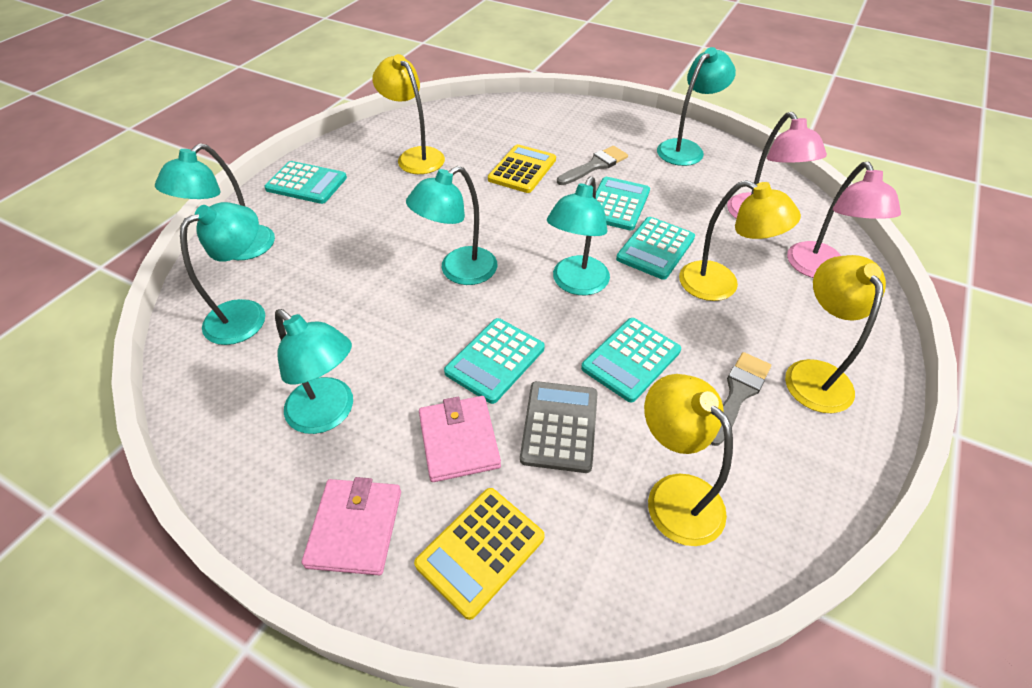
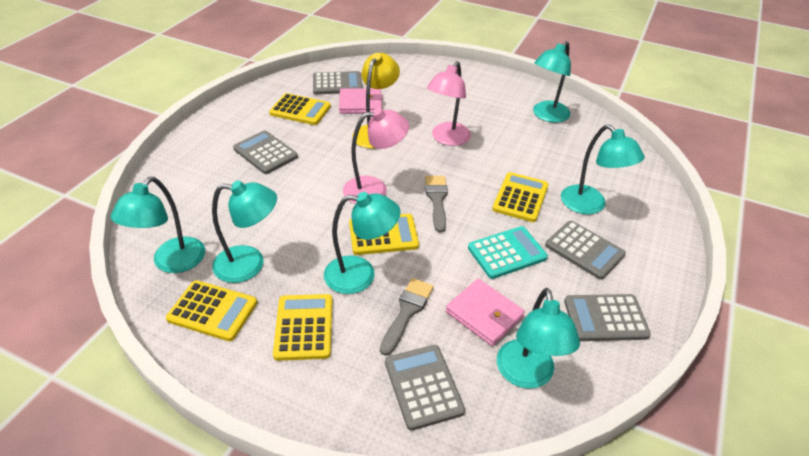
grey calculator: 1 -> 5
turquoise calculator: 5 -> 1
yellow calculator: 2 -> 5
yellow lamp: 4 -> 1

